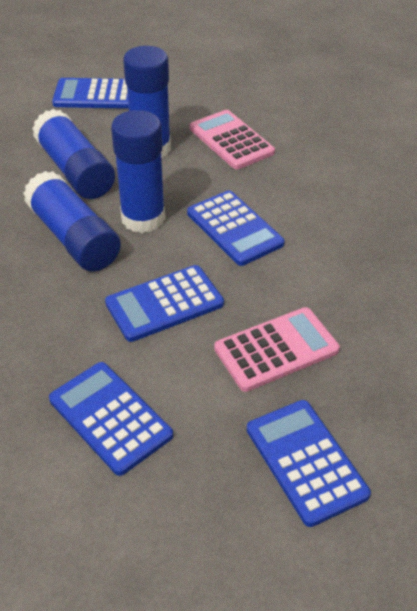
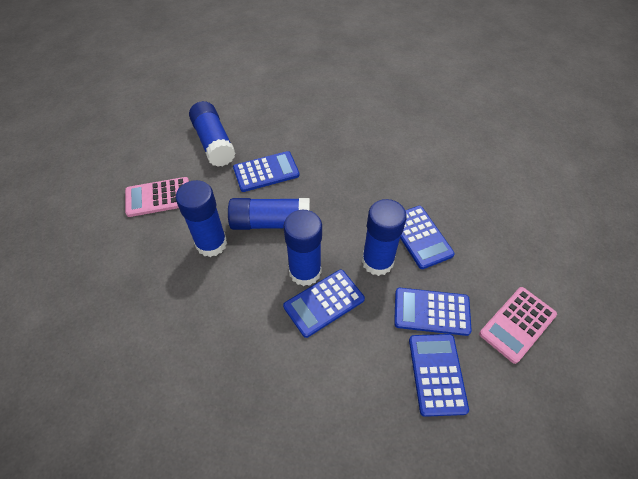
blue glue stick: 4 -> 5

